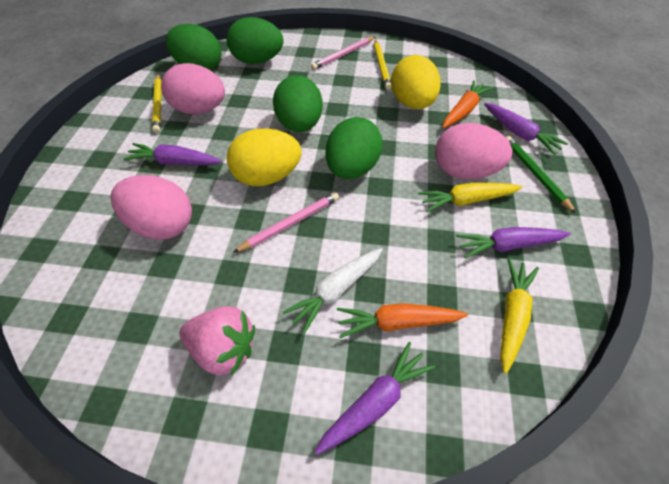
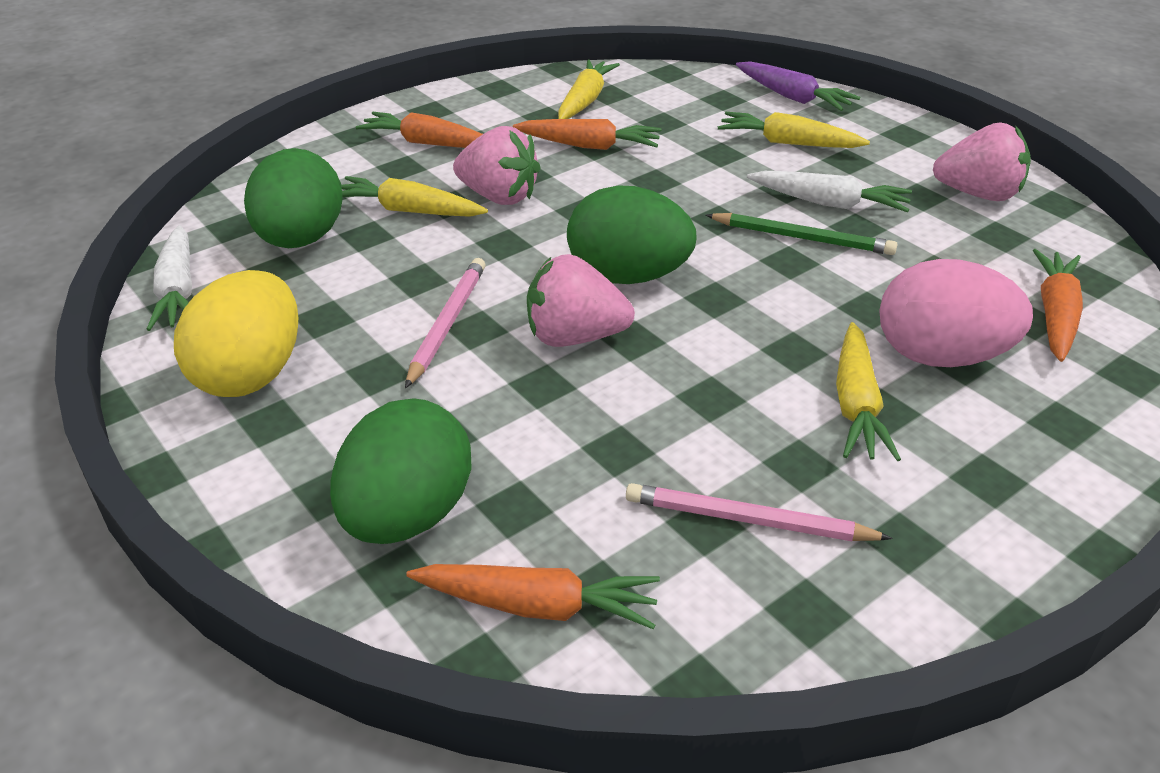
green egg: 4 -> 3
orange carrot: 2 -> 4
pink egg: 3 -> 1
pink strawberry: 1 -> 3
purple carrot: 4 -> 1
white carrot: 1 -> 2
yellow carrot: 2 -> 4
yellow egg: 2 -> 1
yellow pencil: 2 -> 0

